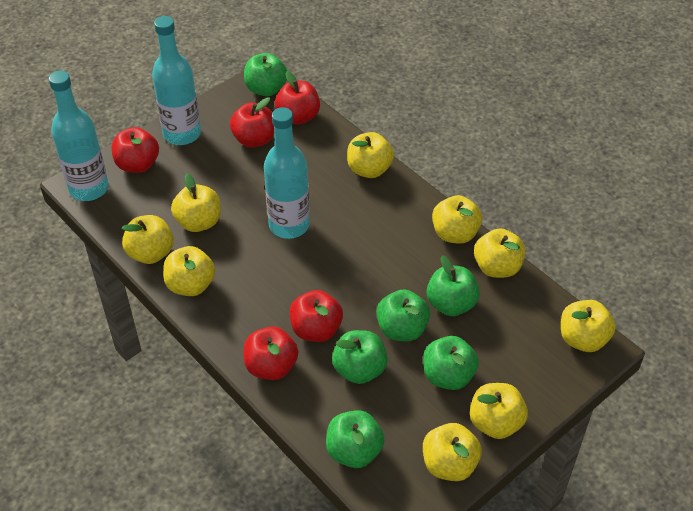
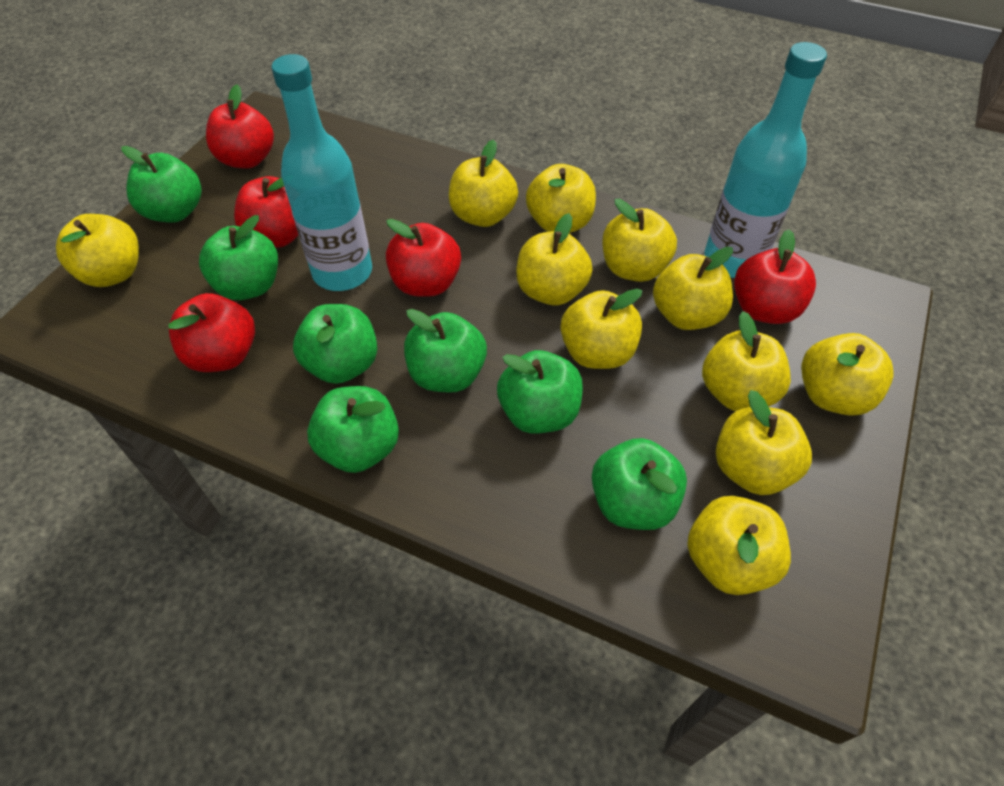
green apple: 6 -> 7
turquoise bottle: 3 -> 2
yellow apple: 9 -> 11

